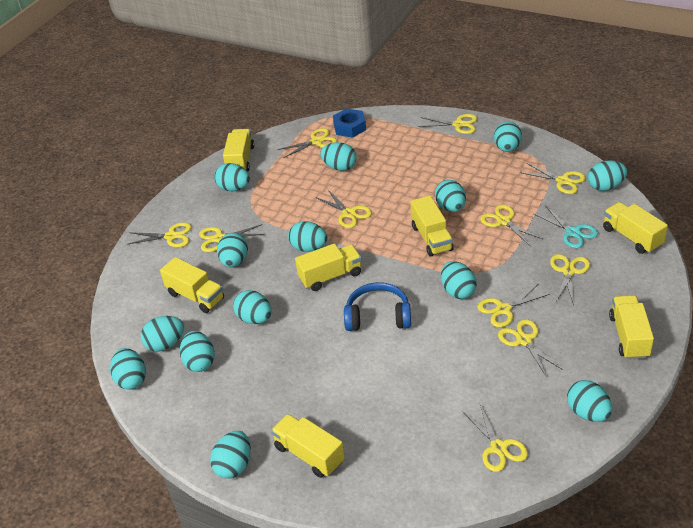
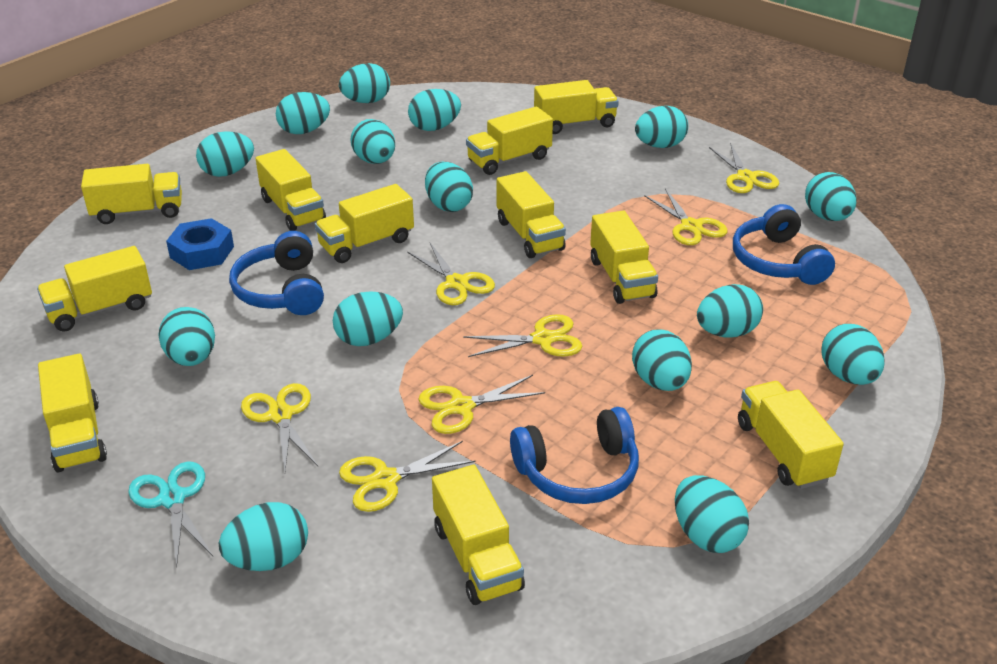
blue headphones: 1 -> 3
turquoise egg: 14 -> 15
yellow scissors: 11 -> 7
yellow truck: 7 -> 11

